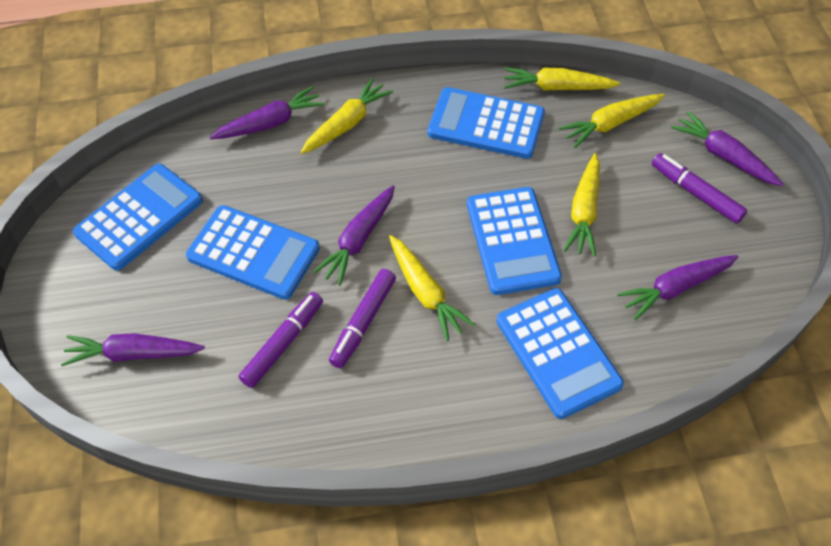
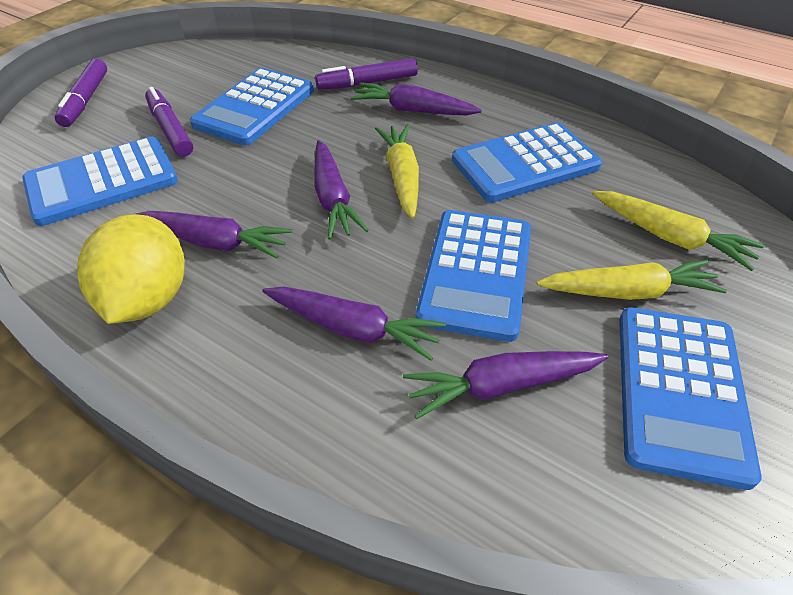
yellow carrot: 5 -> 3
yellow lemon: 0 -> 1

